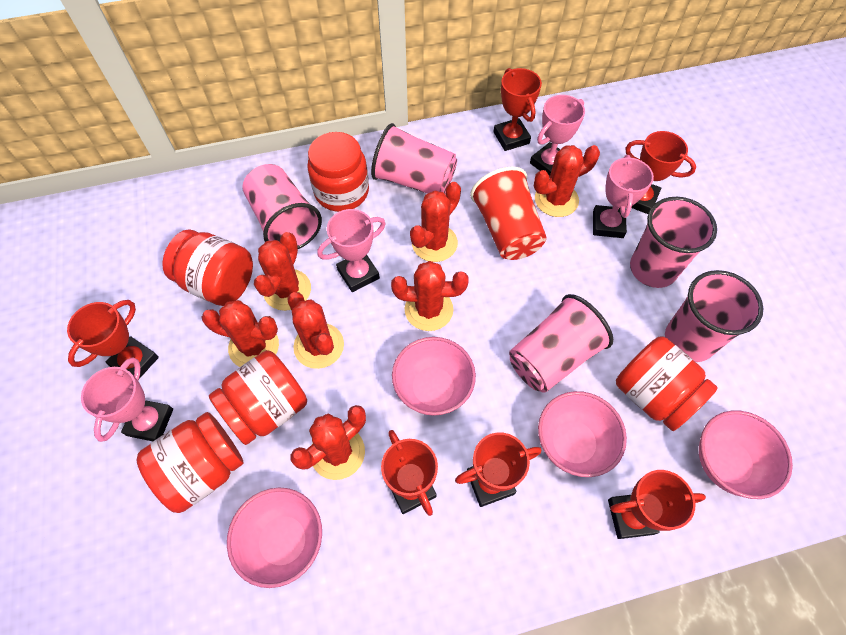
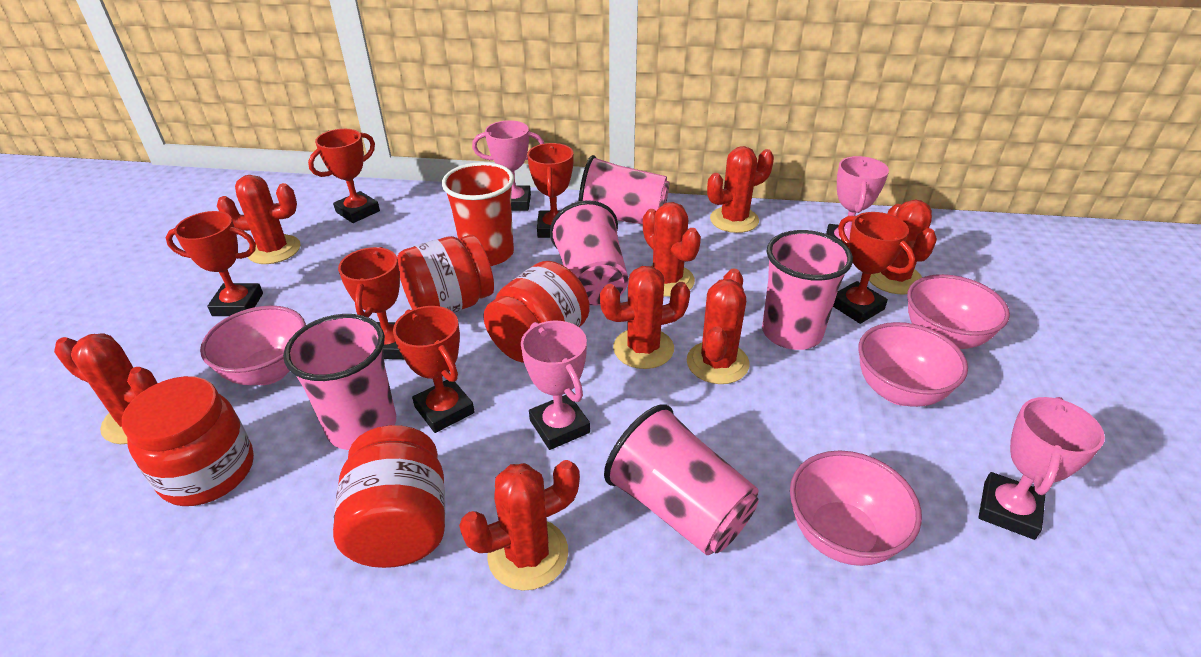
red cactus: 7 -> 8
red jar: 5 -> 4

